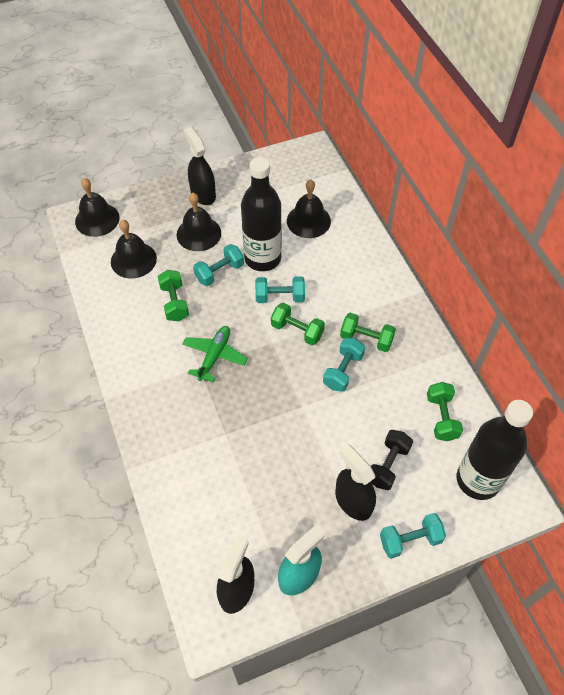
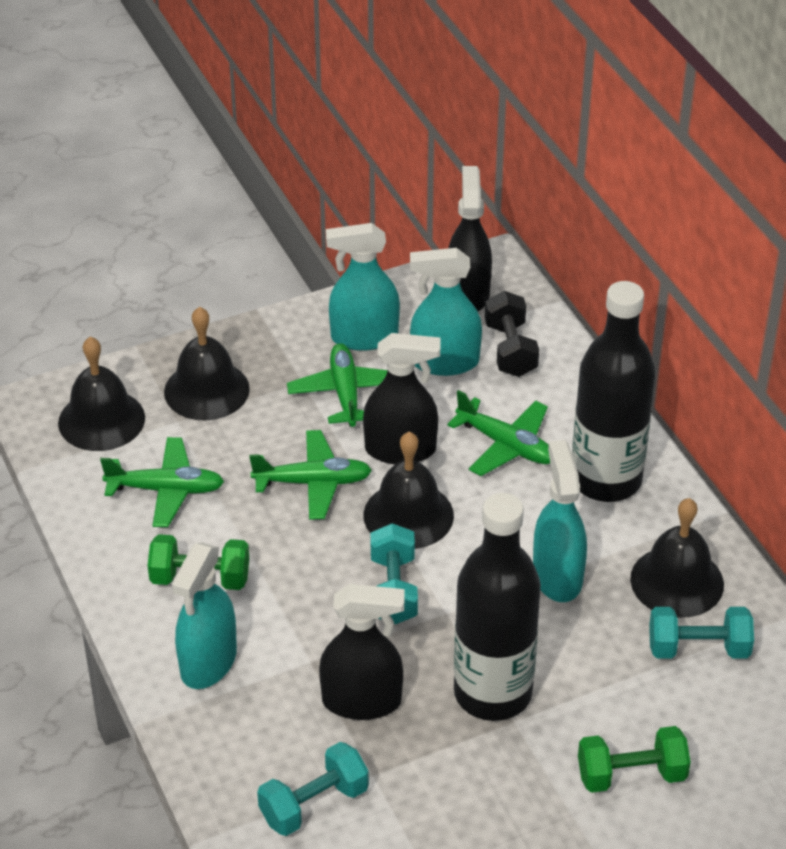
green dumbbell: 4 -> 2
green plane: 1 -> 4
turquoise dumbbell: 4 -> 3
turquoise spray bottle: 1 -> 4

